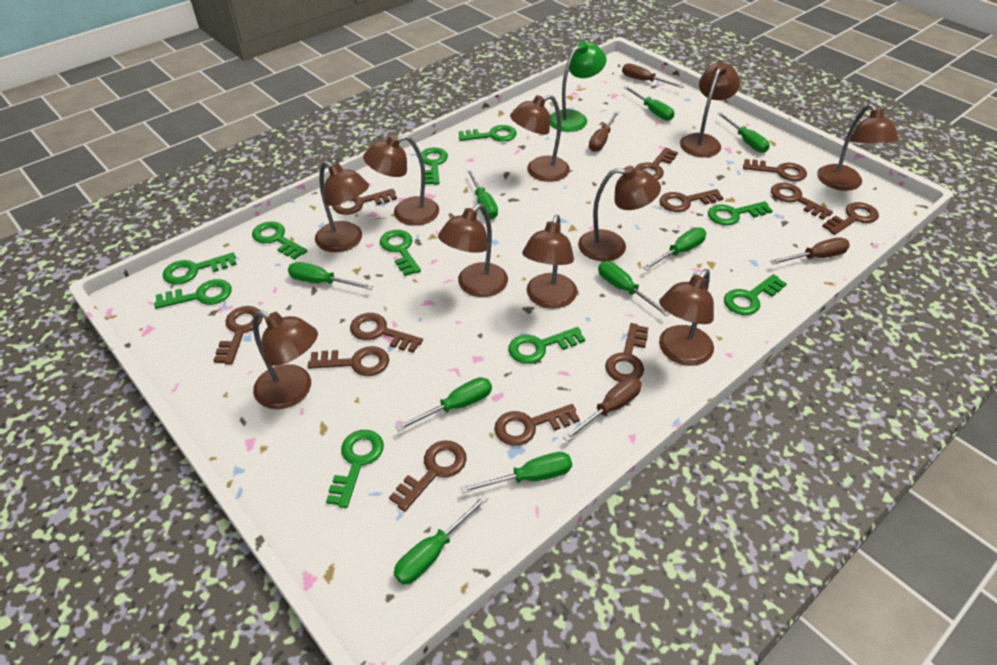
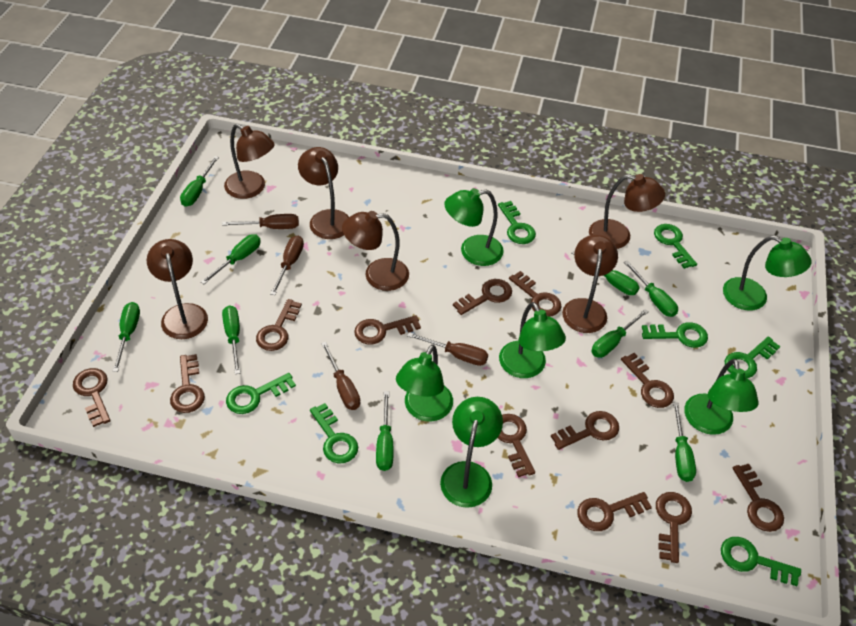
brown lamp: 10 -> 6
green key: 10 -> 7
green lamp: 1 -> 6

